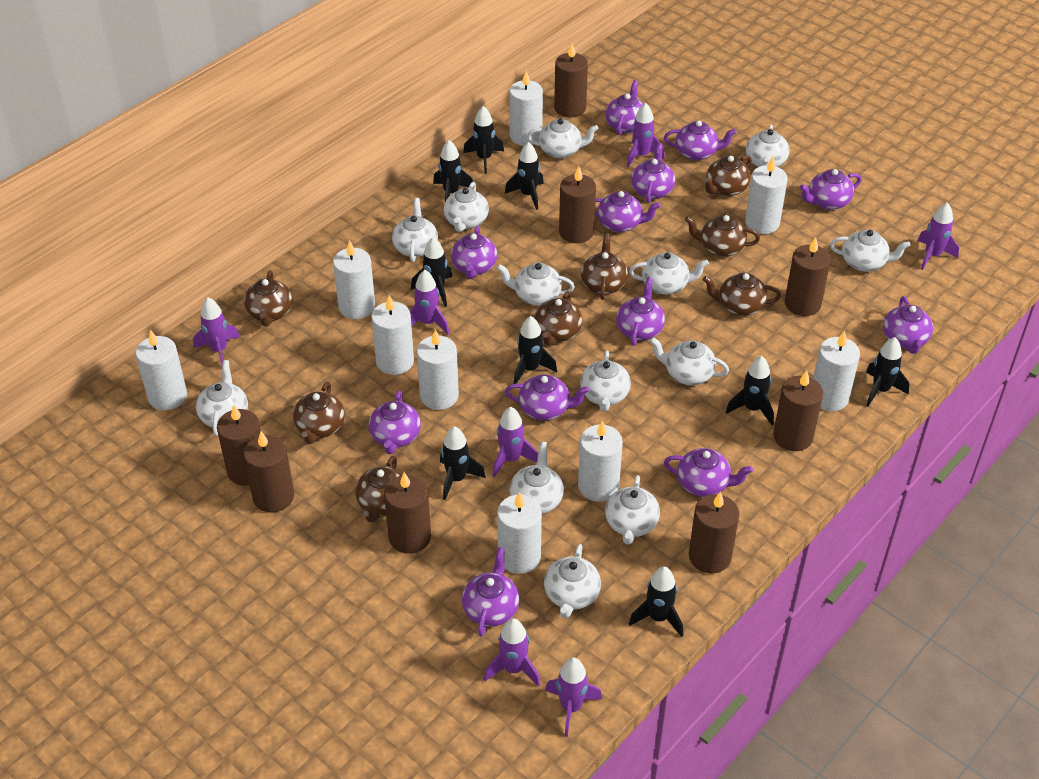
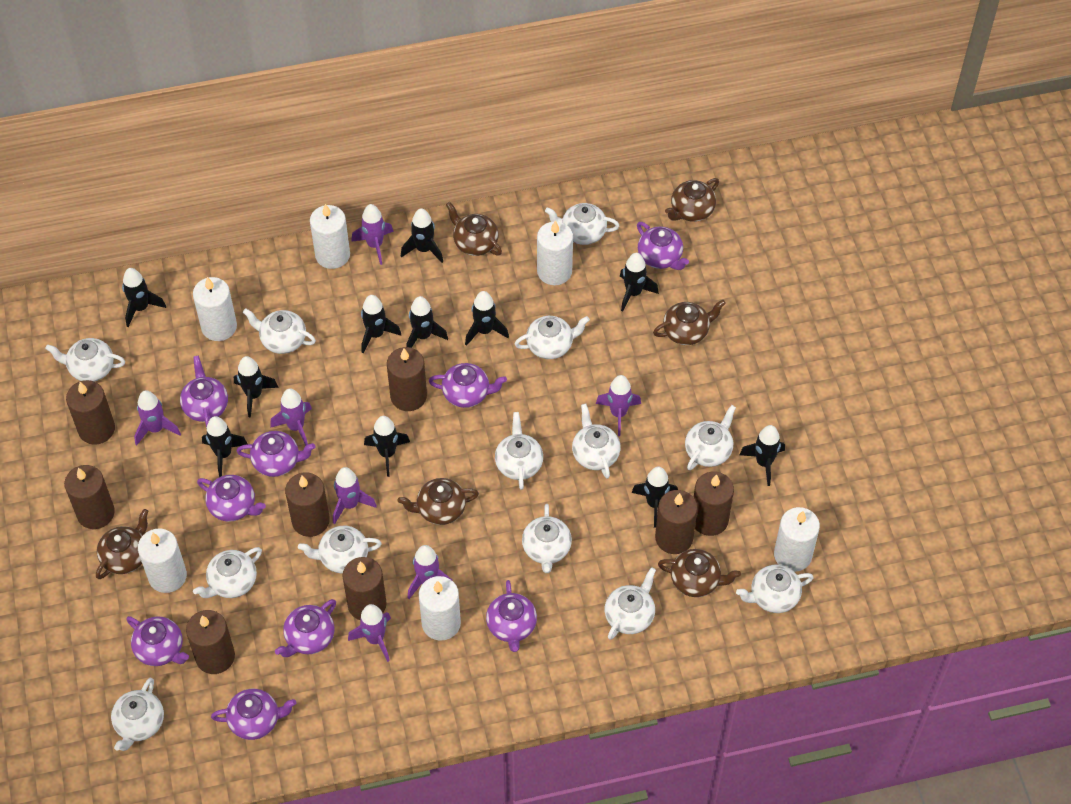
black rocket: 9 -> 11
brown teapot: 8 -> 6
purple teapot: 12 -> 9
white candle: 9 -> 6

